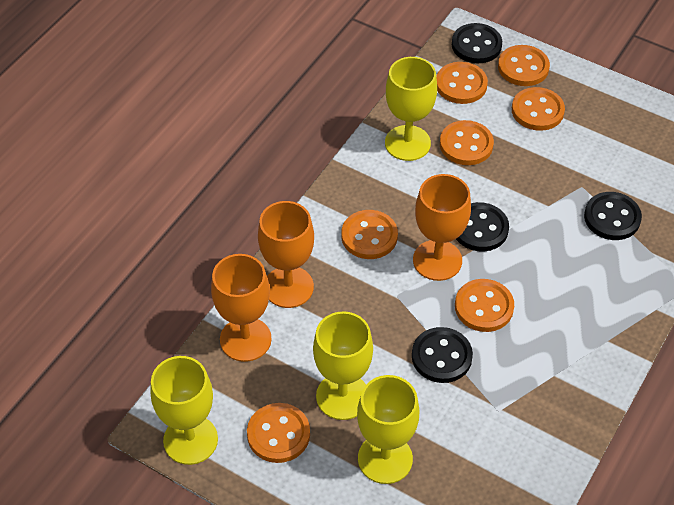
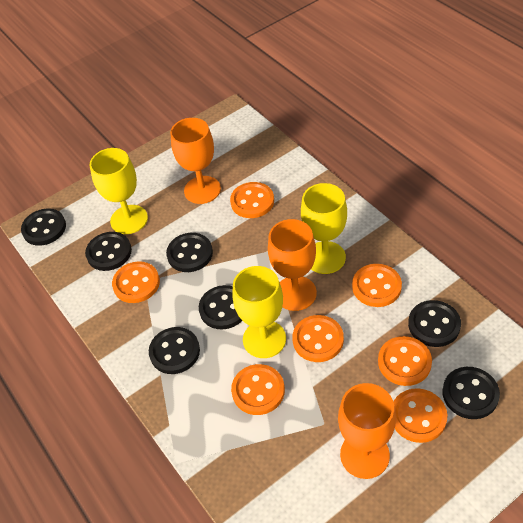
black button: 4 -> 7
yellow goblet: 4 -> 3

